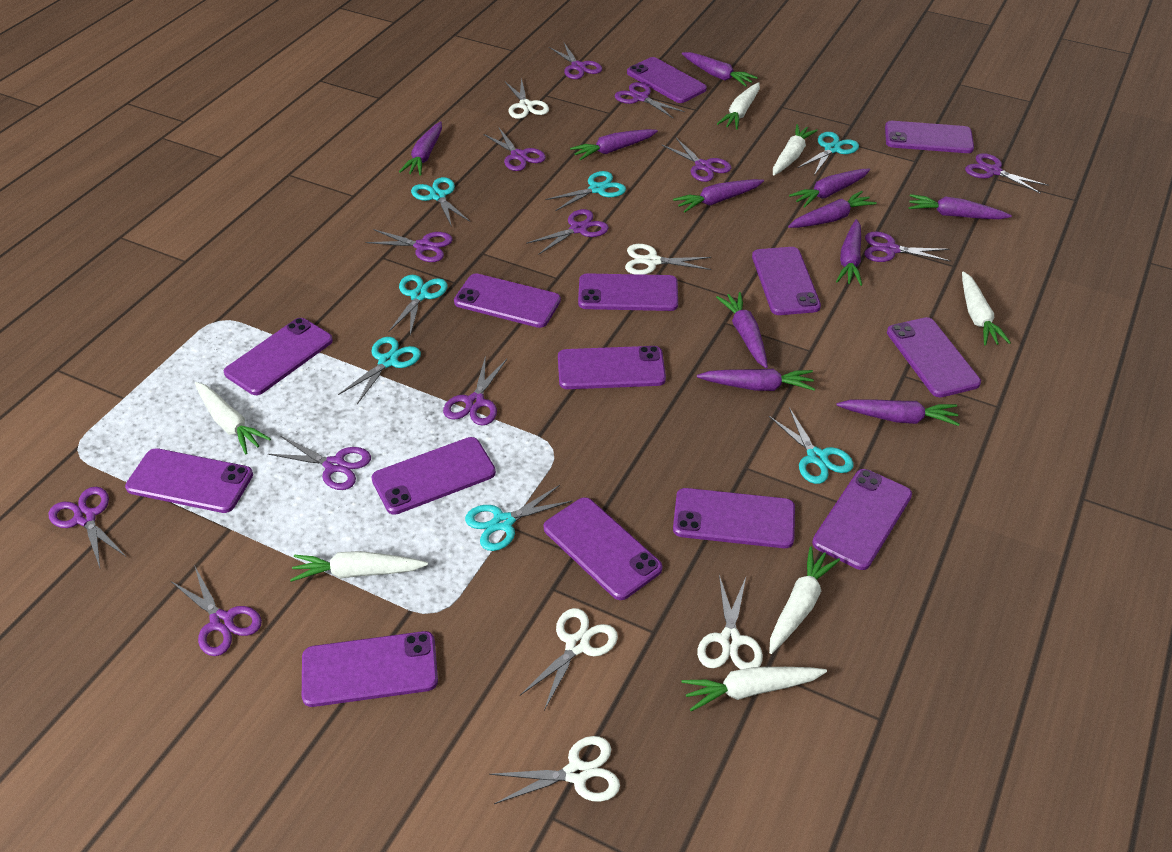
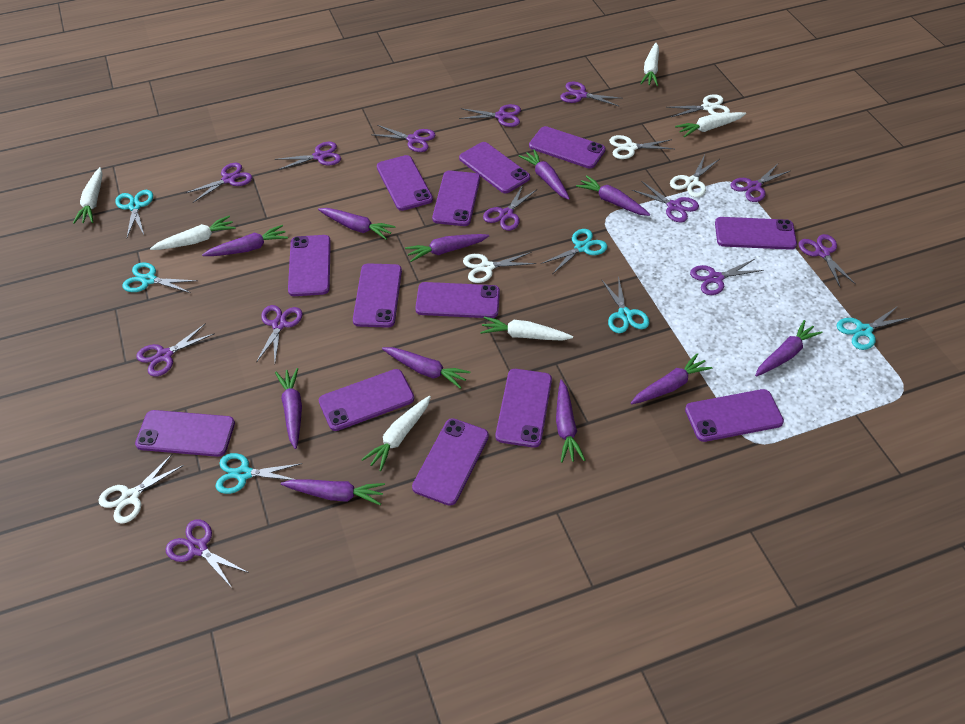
purple phone: 14 -> 13
purple scissors: 12 -> 13
turquoise scissors: 7 -> 6
white carrot: 7 -> 6

